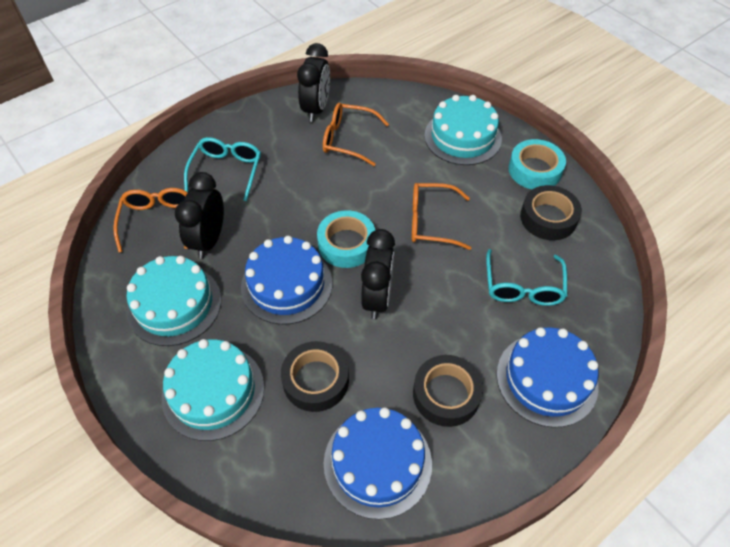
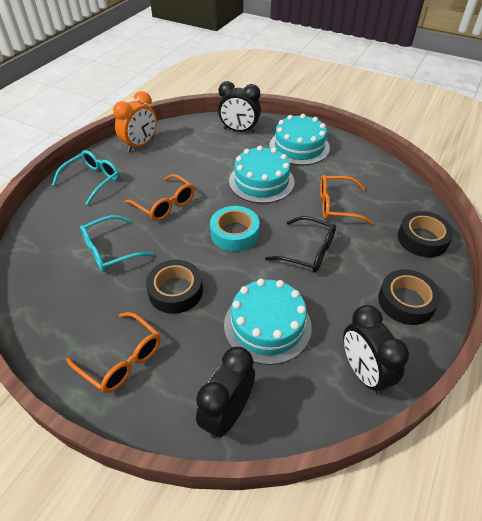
black glasses: 0 -> 1
blue cake: 3 -> 0
orange clock: 0 -> 1
turquoise tape: 2 -> 1

